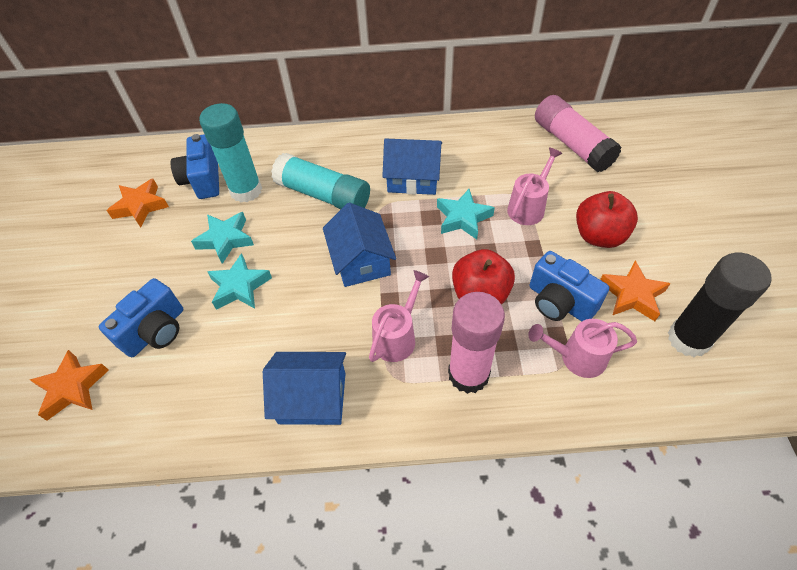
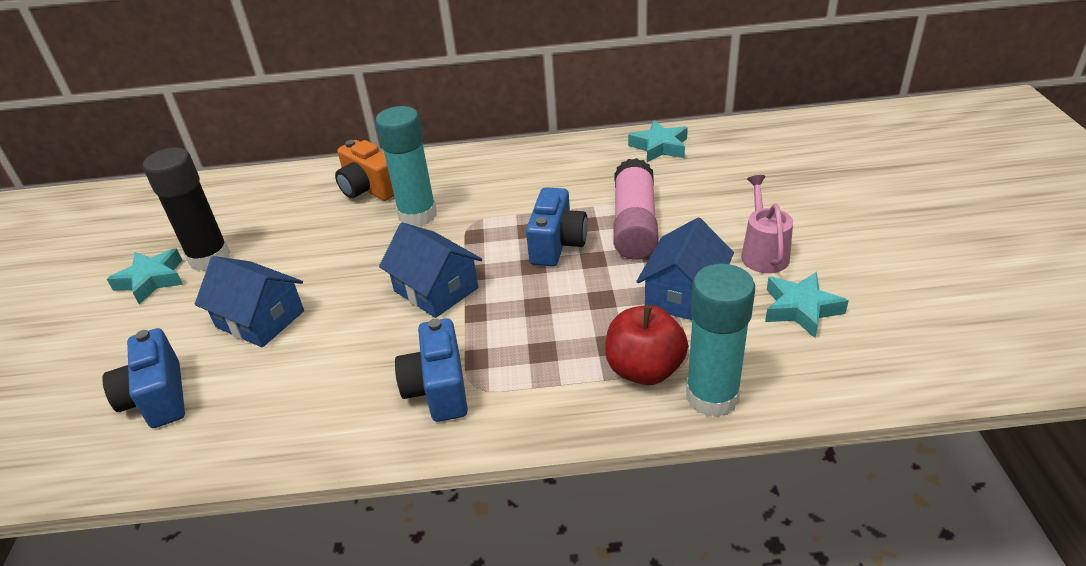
orange camera: 0 -> 1
orange star: 3 -> 0
pink glue stick: 2 -> 1
pink watering can: 3 -> 1
red apple: 2 -> 1

